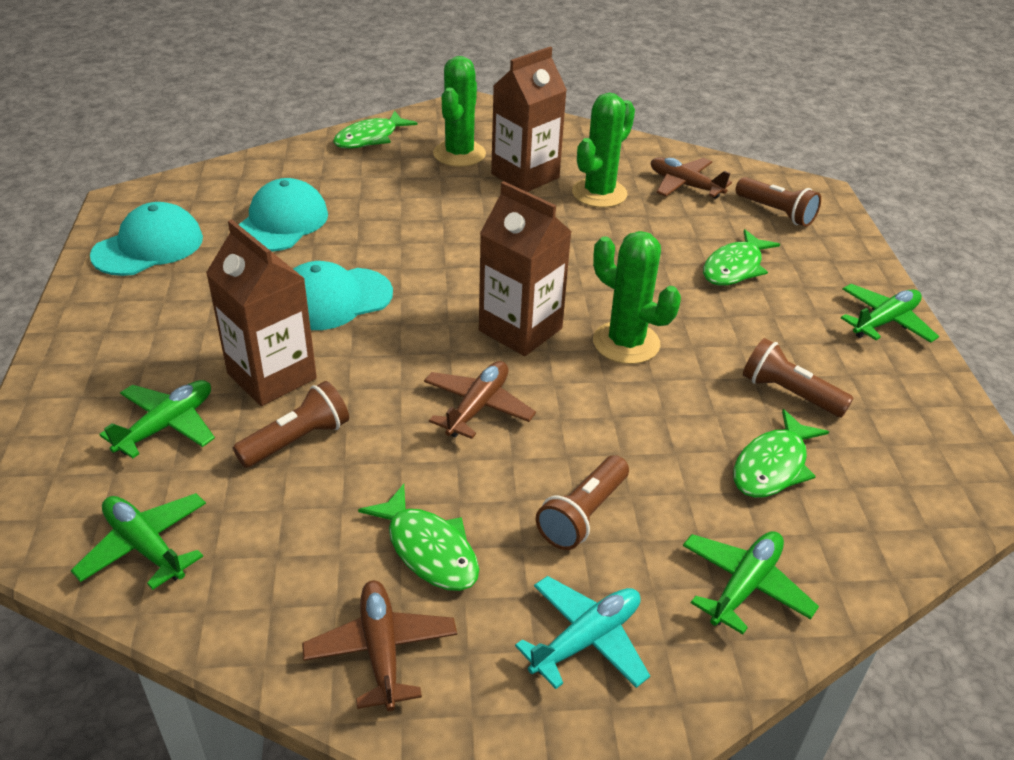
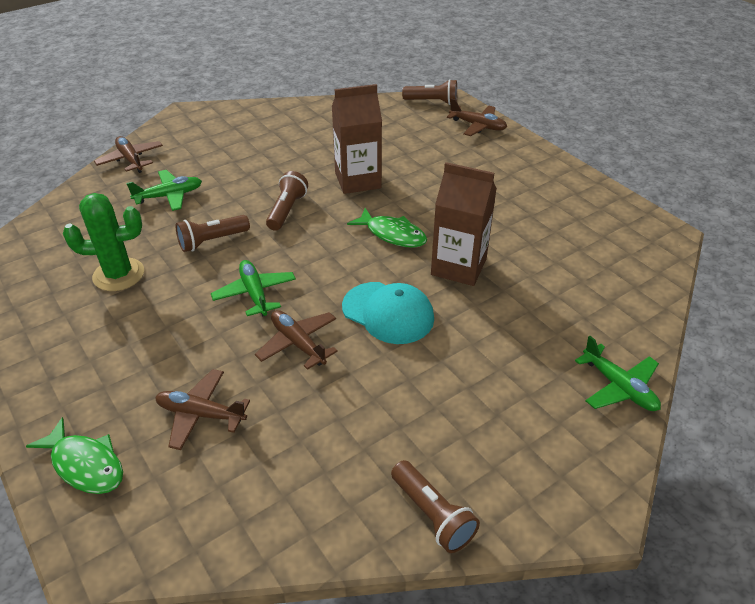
brown carton: 3 -> 2
brown plane: 3 -> 4
green cactus: 3 -> 1
green fish: 4 -> 2
green plane: 4 -> 3
turquoise cap: 3 -> 1
turquoise plane: 1 -> 0

